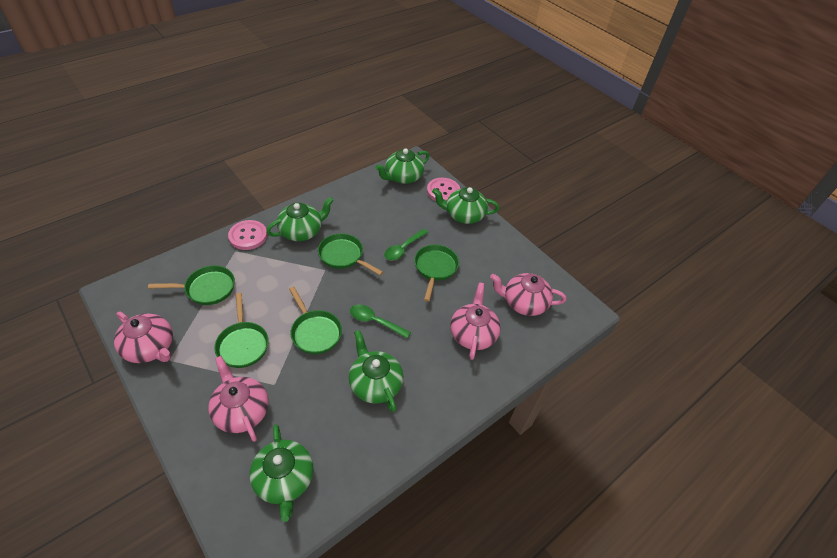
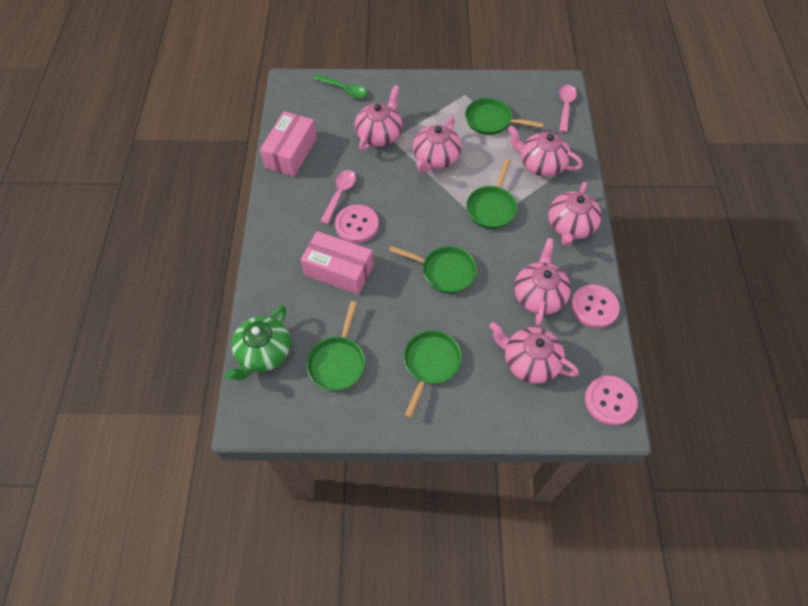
green spoon: 2 -> 1
green teapot: 5 -> 1
pink box: 0 -> 2
pink button: 2 -> 3
pink spoon: 0 -> 2
pink teapot: 4 -> 6

